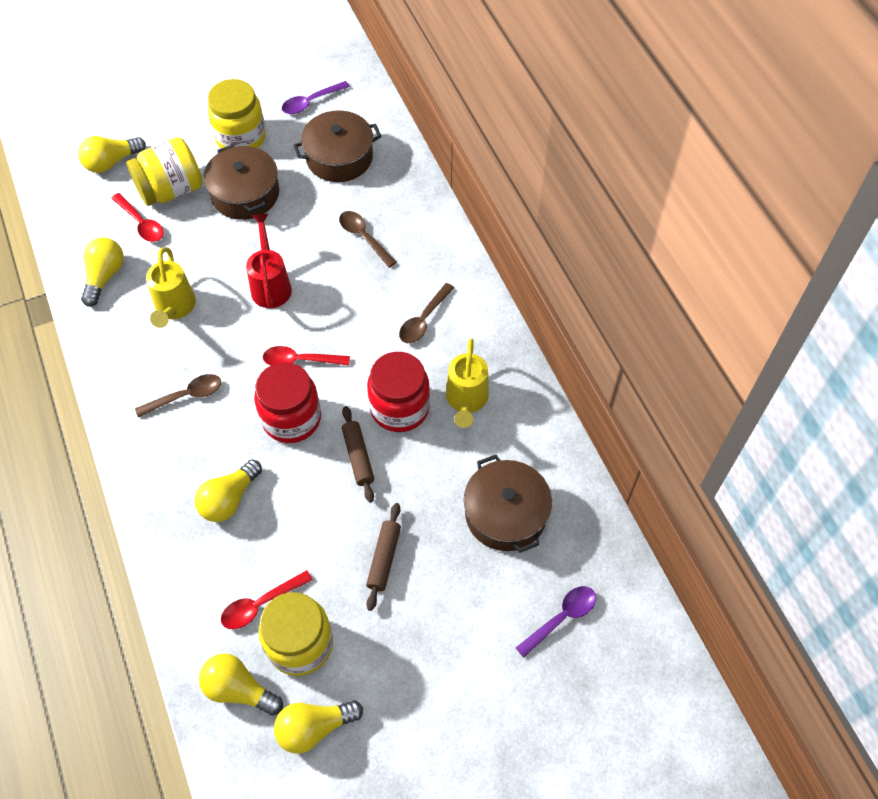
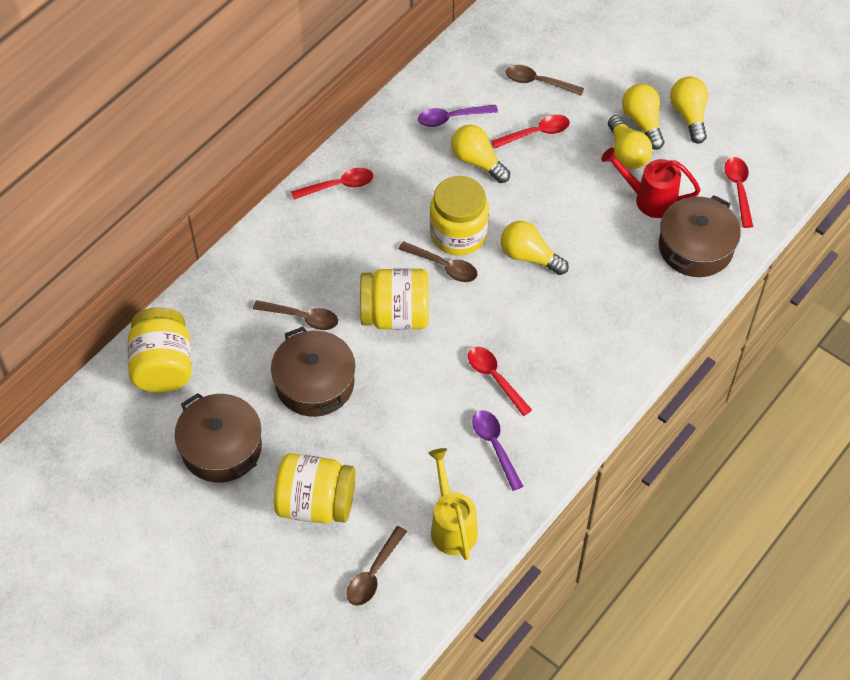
brown rolling pin: 2 -> 0
brown spoon: 3 -> 4
red jar: 2 -> 0
red spoon: 3 -> 4
yellow jar: 3 -> 4
yellow watering can: 2 -> 1

